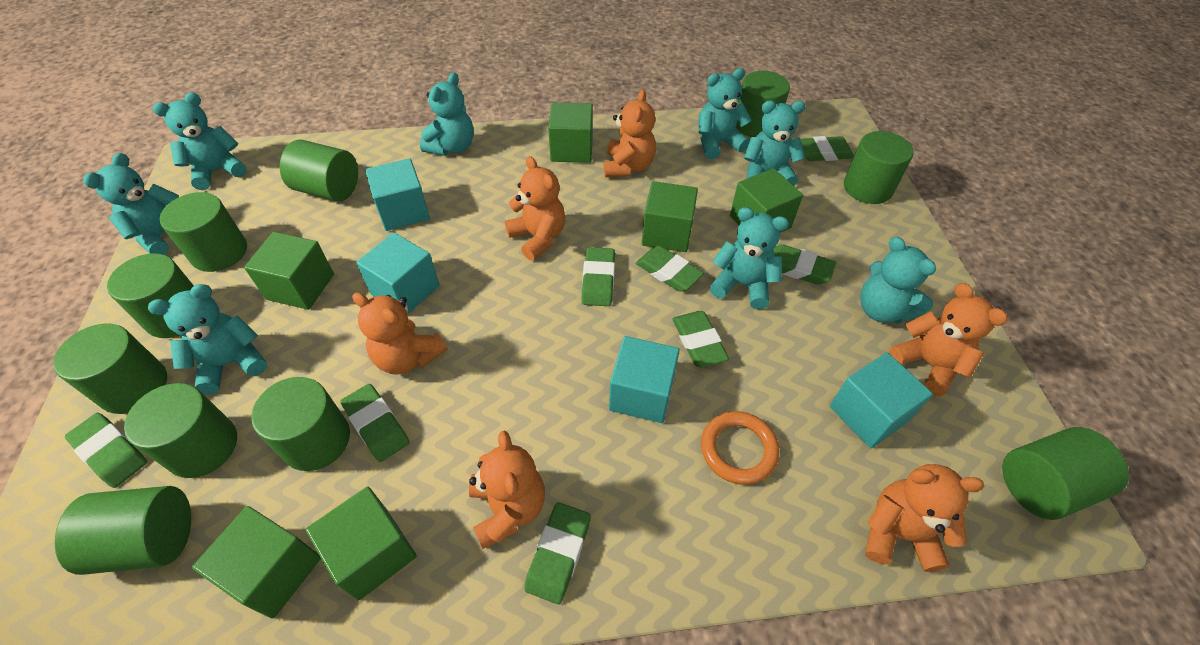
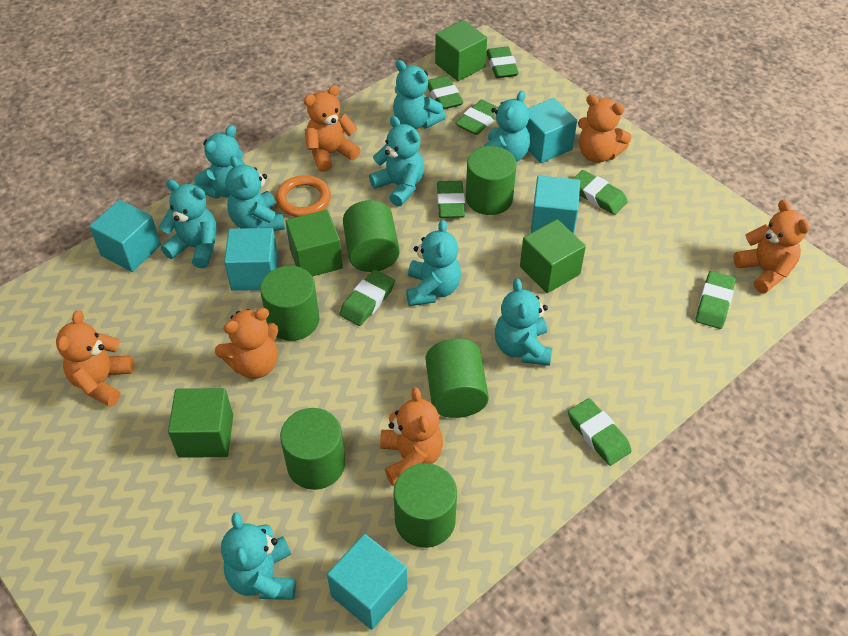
green cube: 6 -> 4
green cylinder: 10 -> 6
turquoise cube: 4 -> 5
turquoise teddy bear: 8 -> 9

